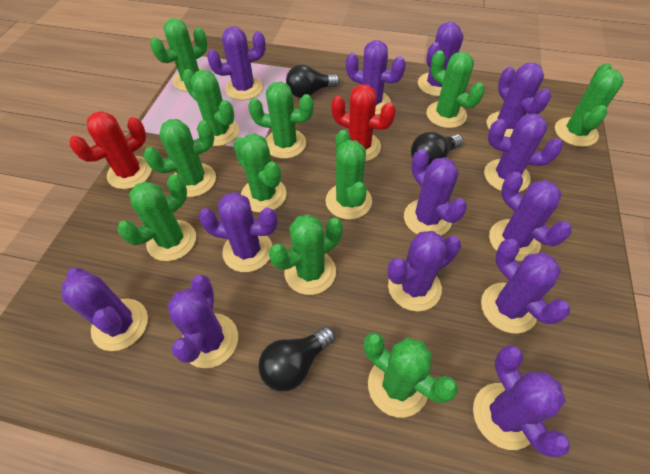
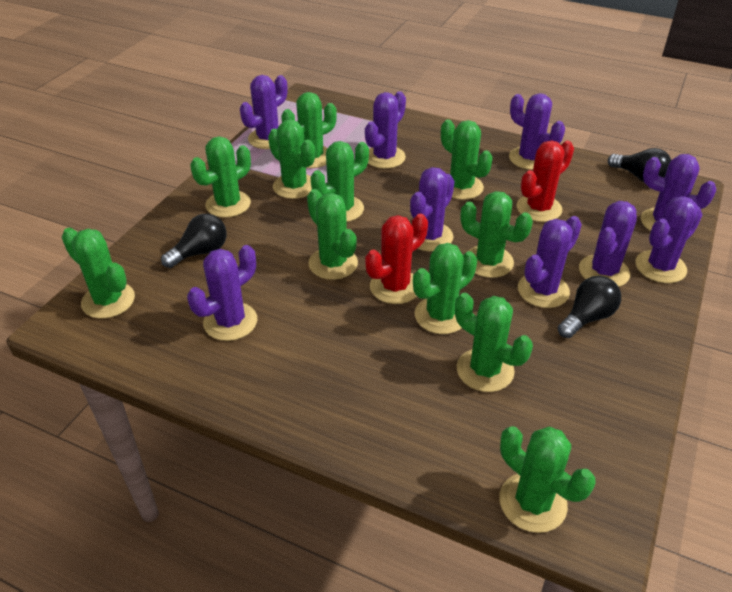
purple cactus: 13 -> 9

